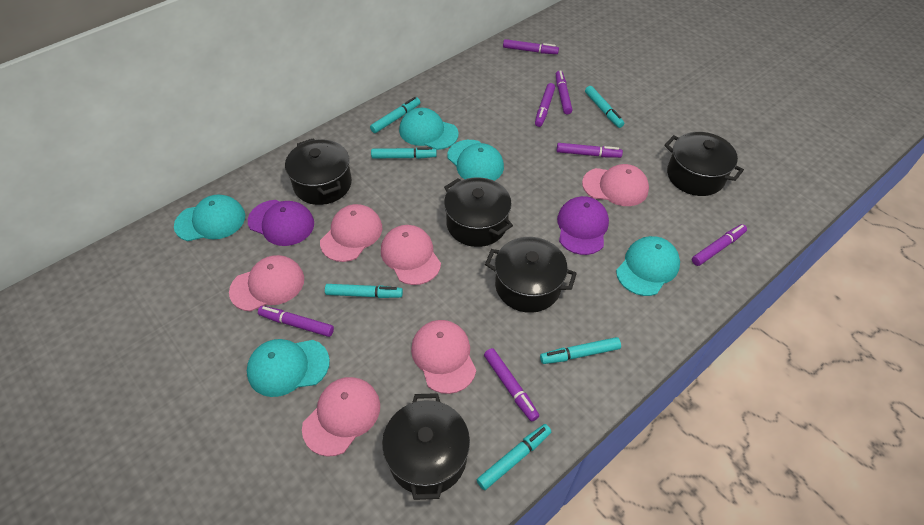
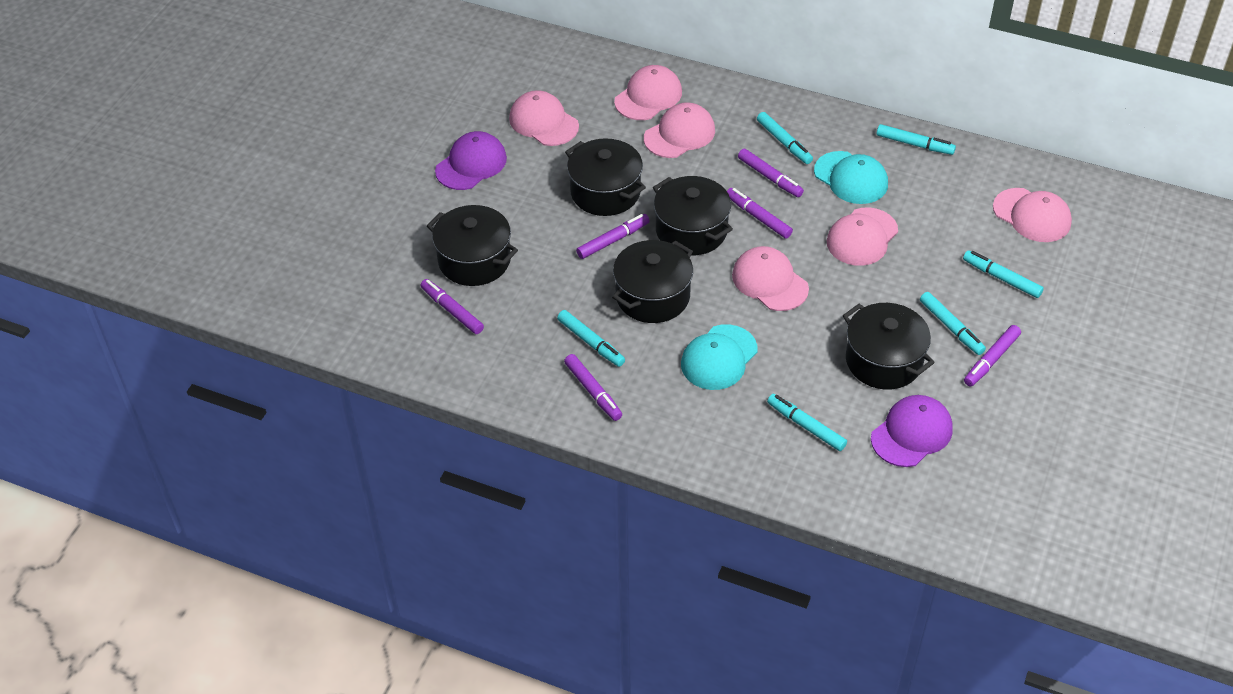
purple marker: 7 -> 6
turquoise cap: 5 -> 2

